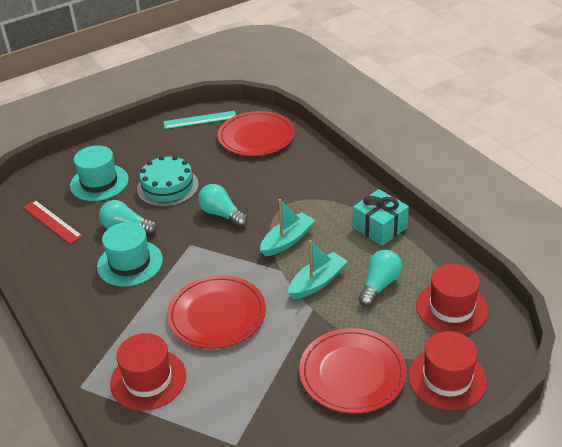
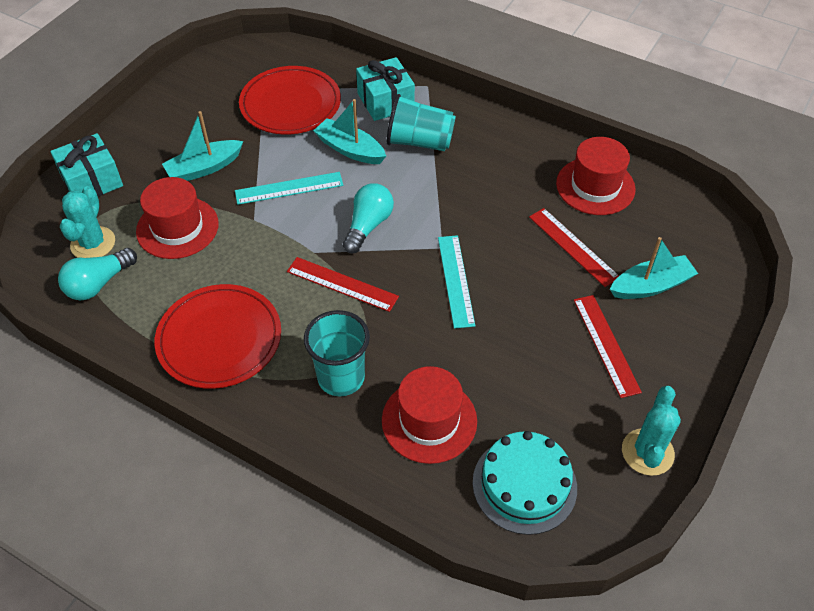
red plate: 3 -> 2
red ruler: 1 -> 3
turquoise boat: 2 -> 3
turquoise cactus: 0 -> 2
turquoise cup: 0 -> 2
turquoise gift: 1 -> 2
turquoise hat: 2 -> 0
turquoise light bulb: 3 -> 2
turquoise ruler: 1 -> 2

